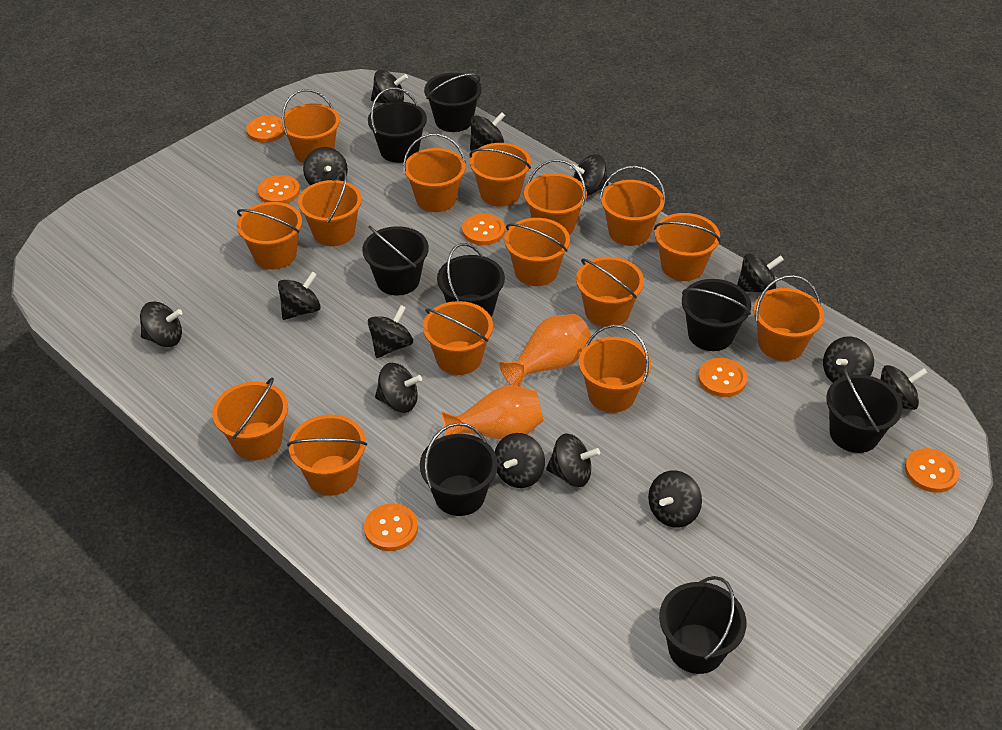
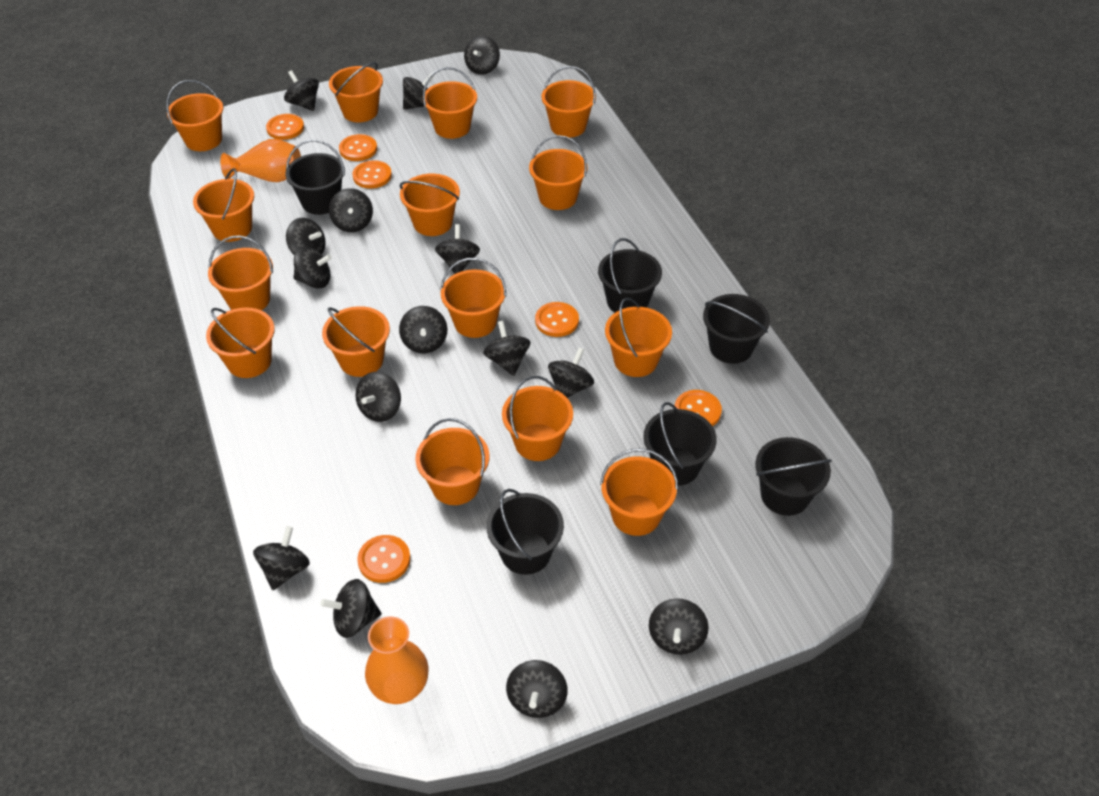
black bucket: 8 -> 6
black spinning top: 14 -> 15

